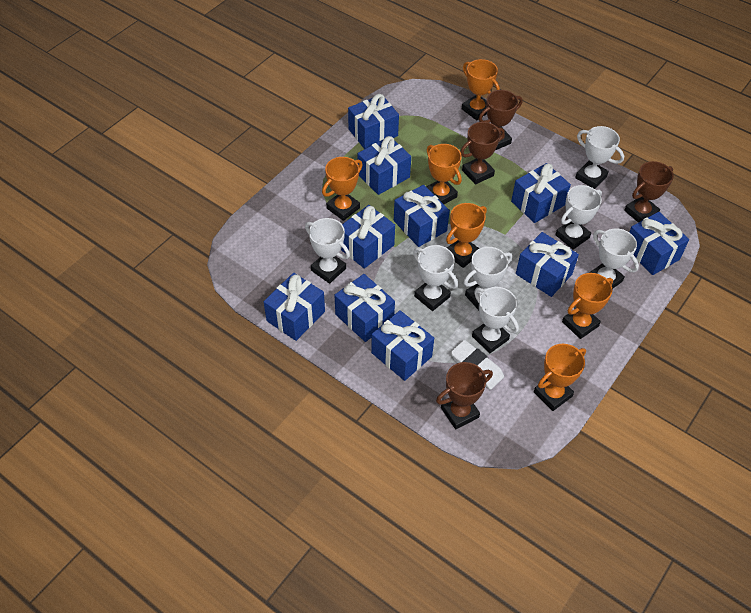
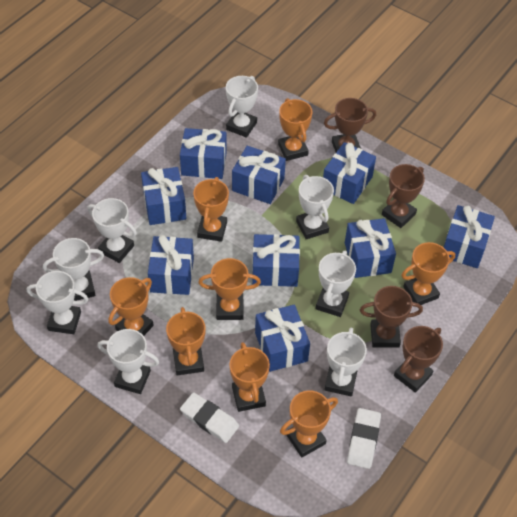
blue gift: 10 -> 9
orange trophy: 6 -> 8
white eraser: 1 -> 2
white trophy: 7 -> 8

